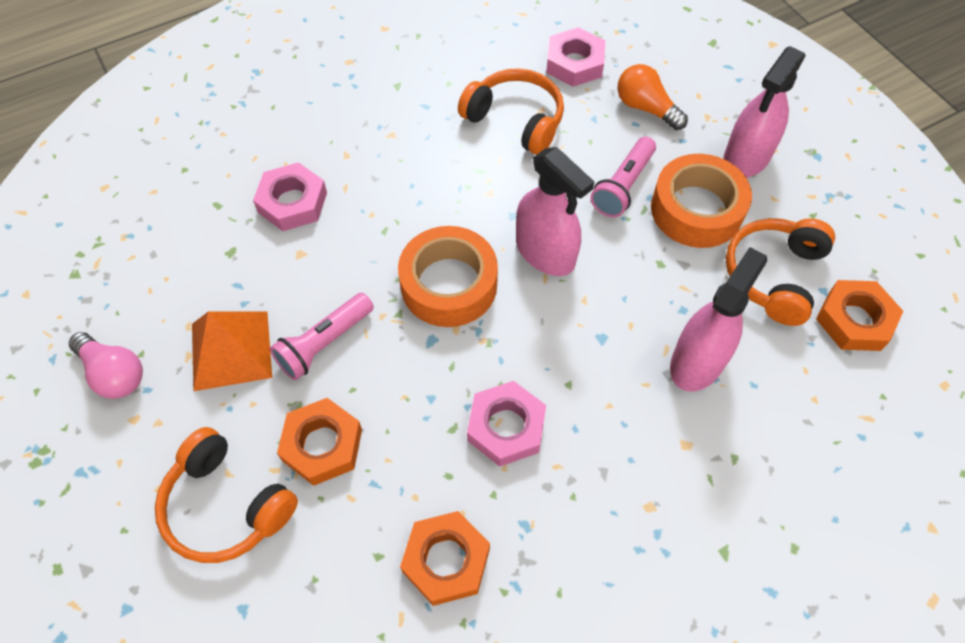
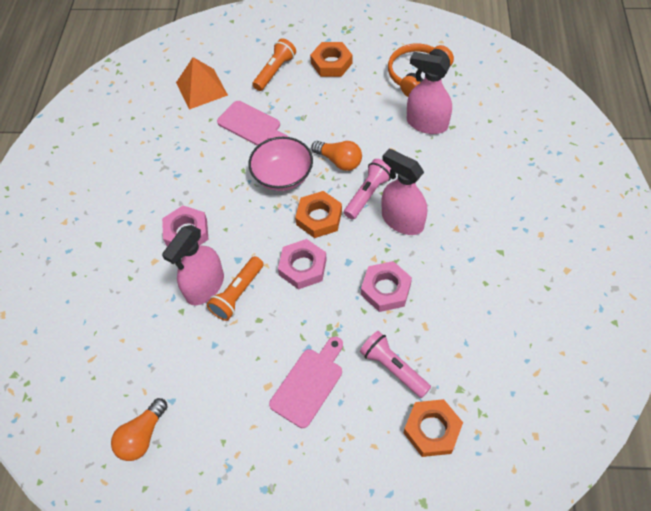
orange flashlight: 0 -> 2
orange headphones: 3 -> 1
orange light bulb: 1 -> 2
orange tape: 2 -> 0
pink bowl: 0 -> 1
pink cutting board: 0 -> 2
pink light bulb: 1 -> 0

